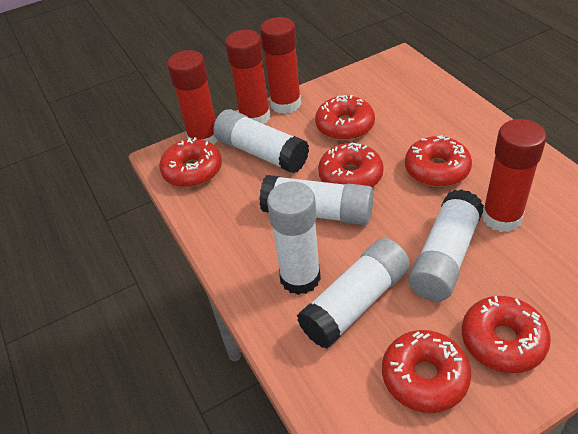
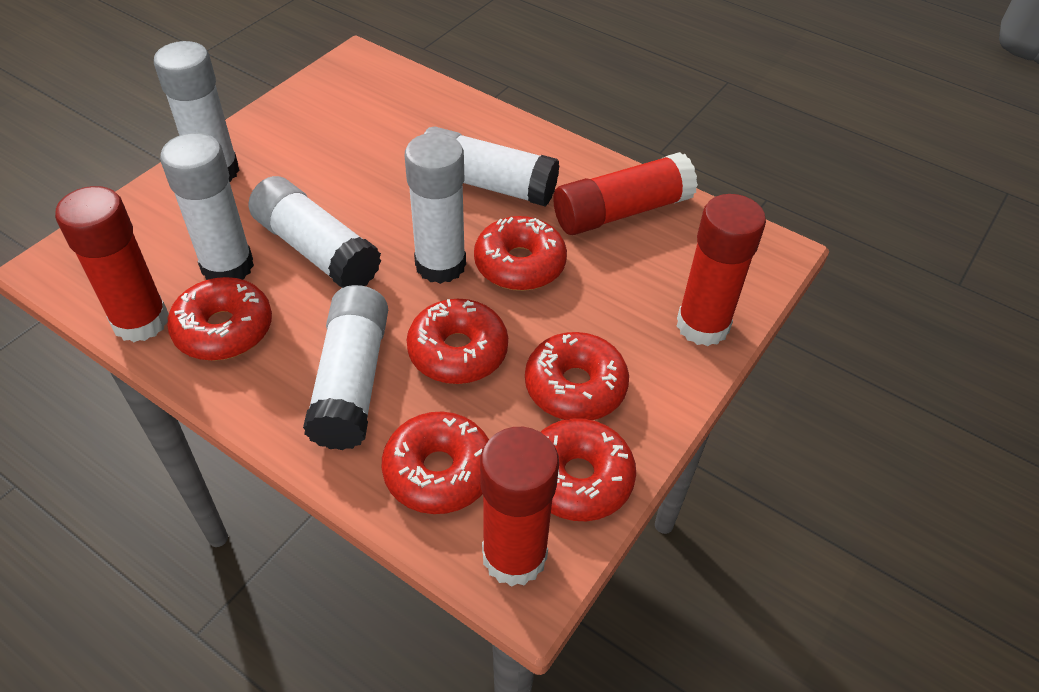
white glue stick: 5 -> 6

